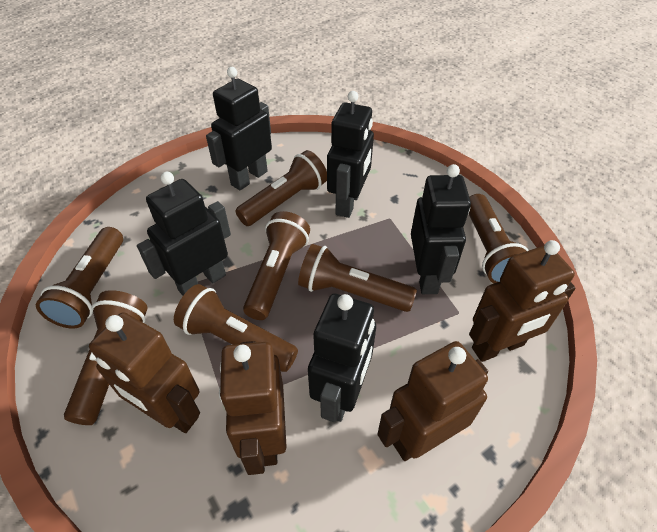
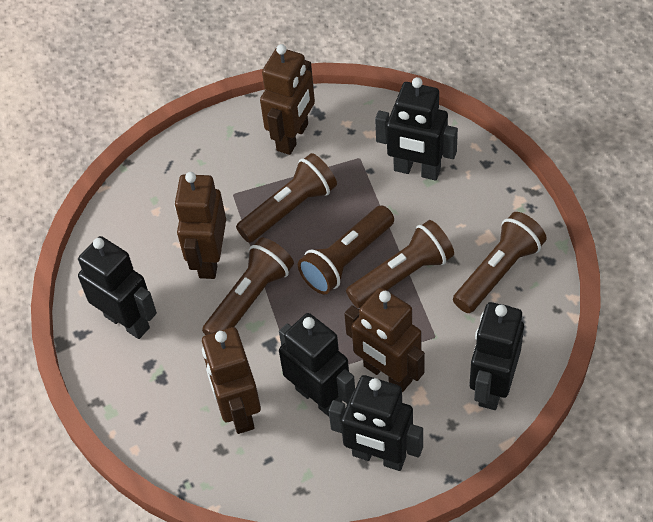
brown flashlight: 7 -> 5

